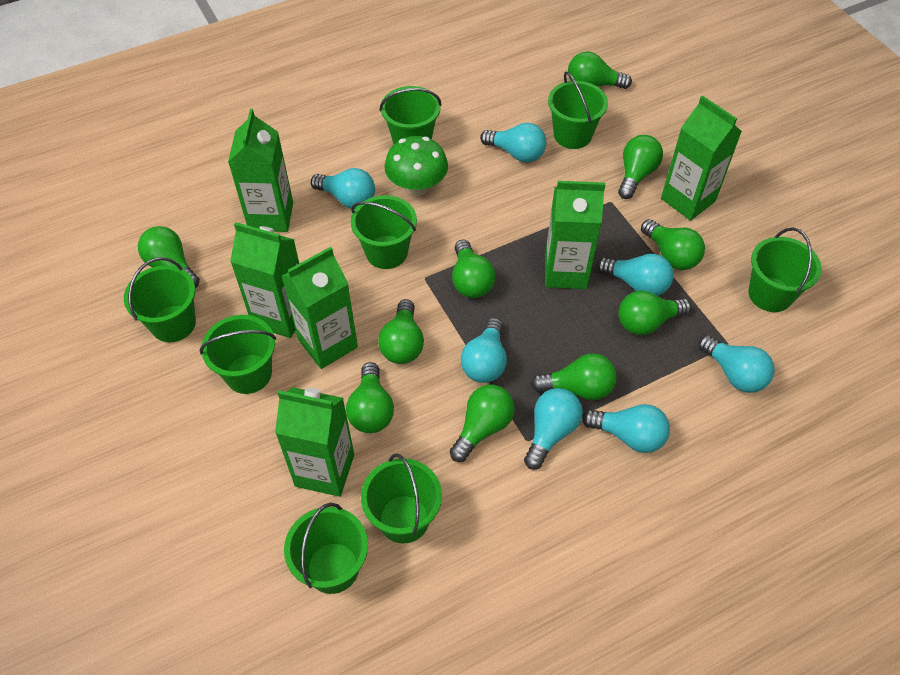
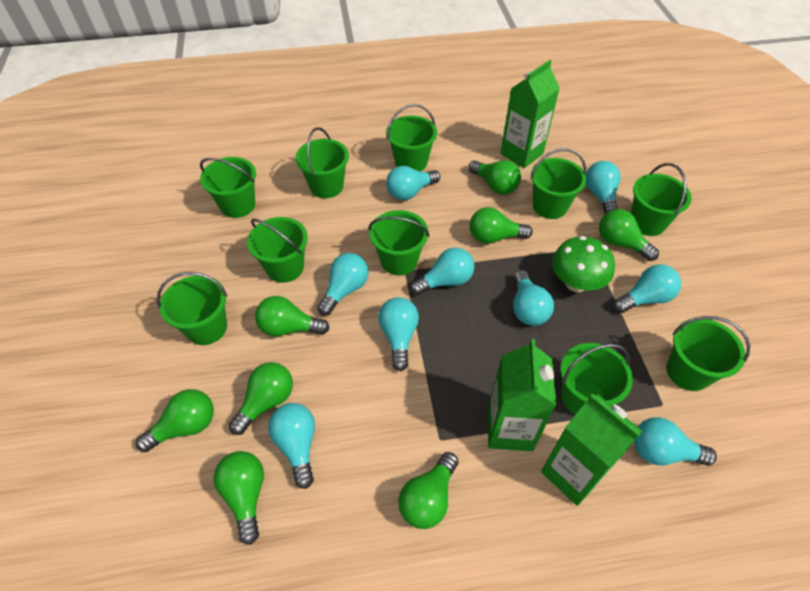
green bucket: 8 -> 10
green carton: 6 -> 3
green light bulb: 10 -> 8
turquoise light bulb: 7 -> 9

